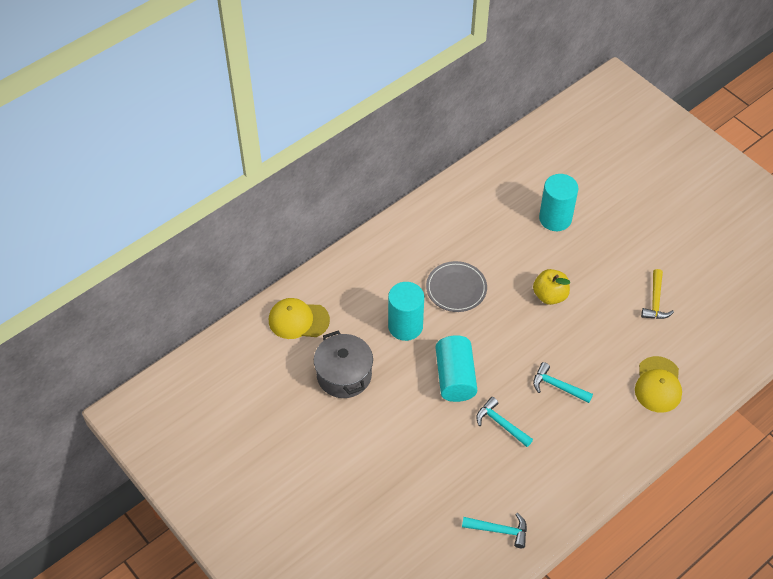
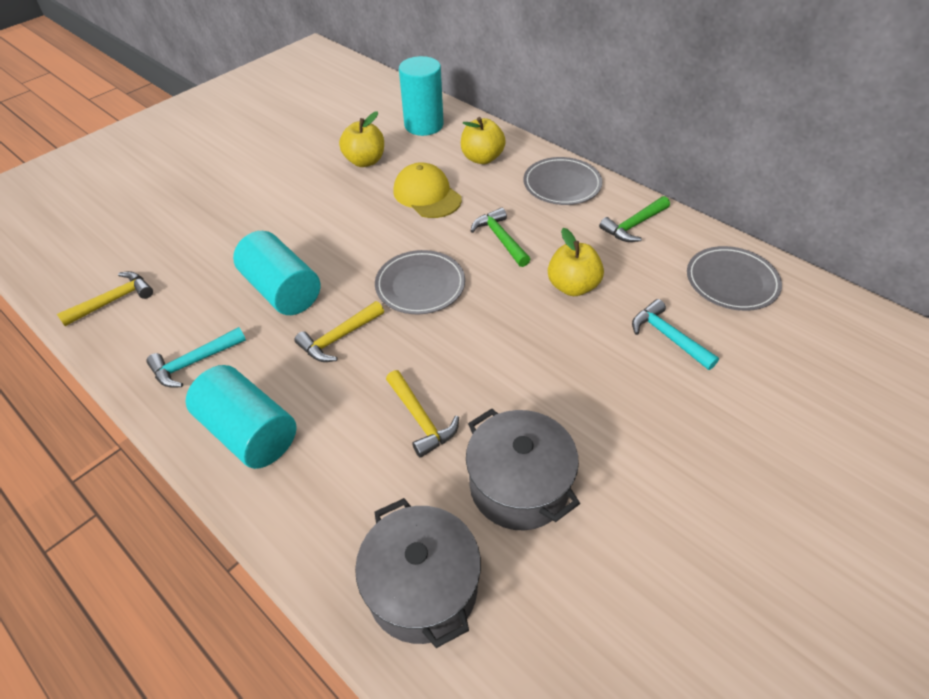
green hammer: 0 -> 2
grey plate: 1 -> 3
grey pot: 1 -> 2
turquoise hammer: 3 -> 2
yellow apple: 1 -> 3
yellow cap: 2 -> 1
yellow hammer: 1 -> 3

